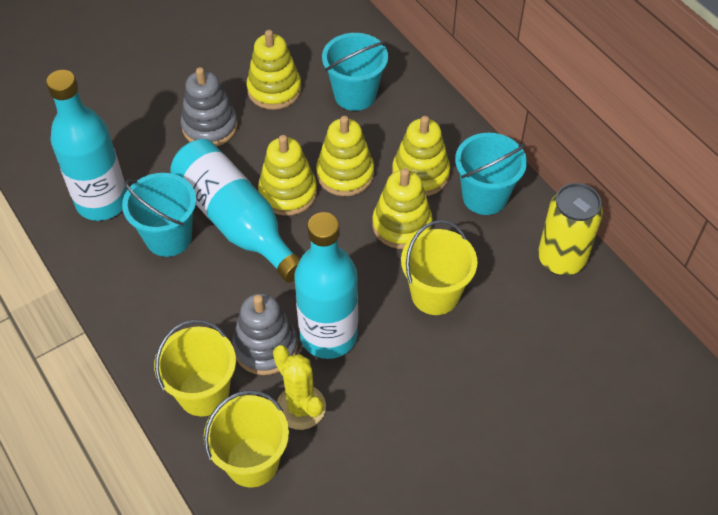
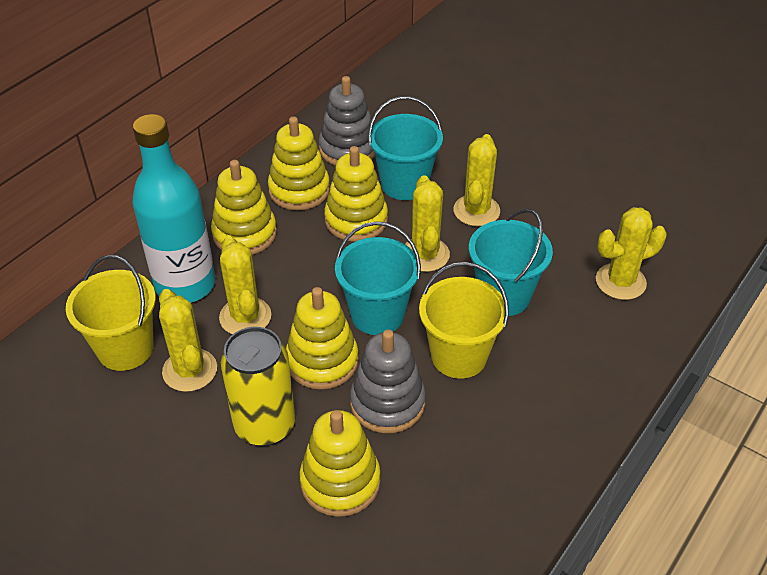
turquoise bottle: 3 -> 1
yellow bucket: 3 -> 2
yellow cactus: 1 -> 5

